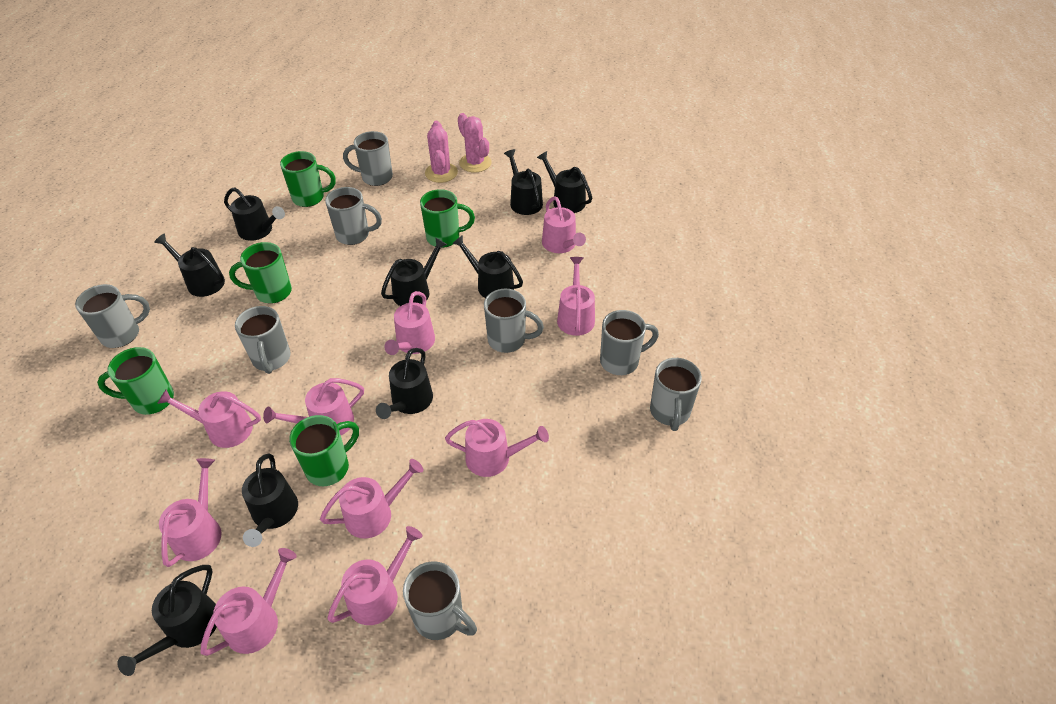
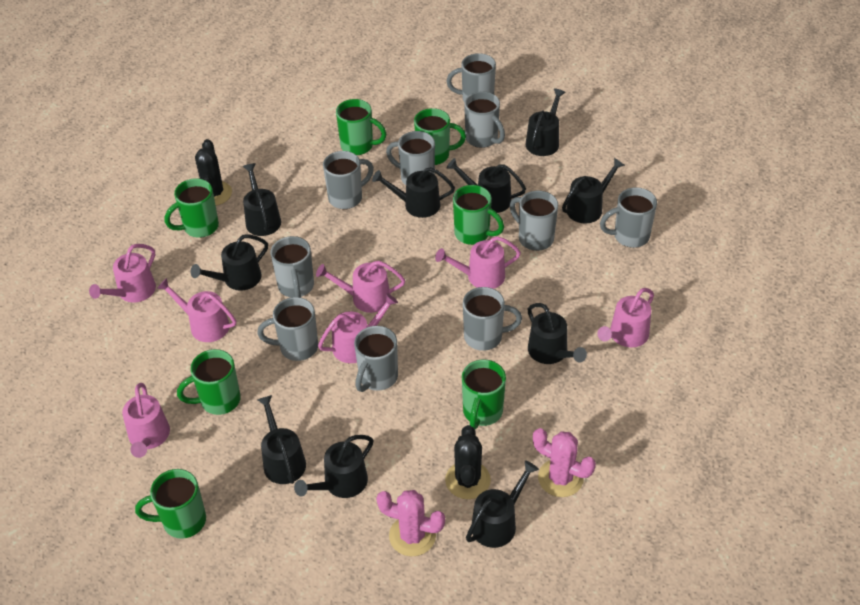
black cactus: 0 -> 2
black watering can: 9 -> 10
green mug: 5 -> 7
grey mug: 8 -> 10
pink watering can: 10 -> 7

